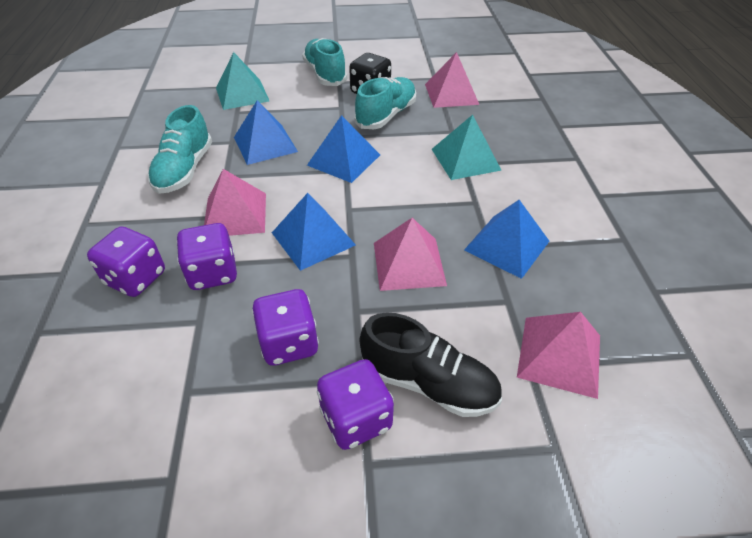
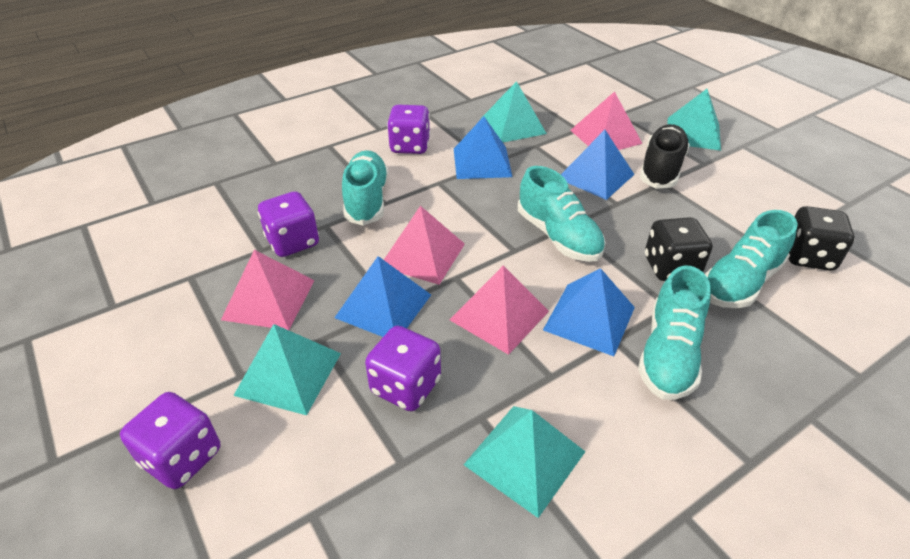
black dice: 1 -> 2
turquoise pyramid: 2 -> 4
turquoise shoe: 3 -> 4

